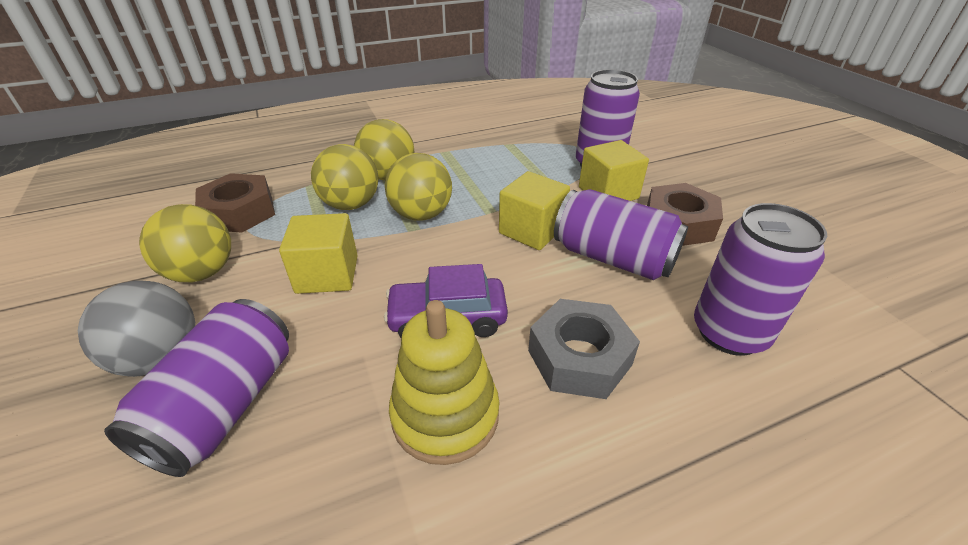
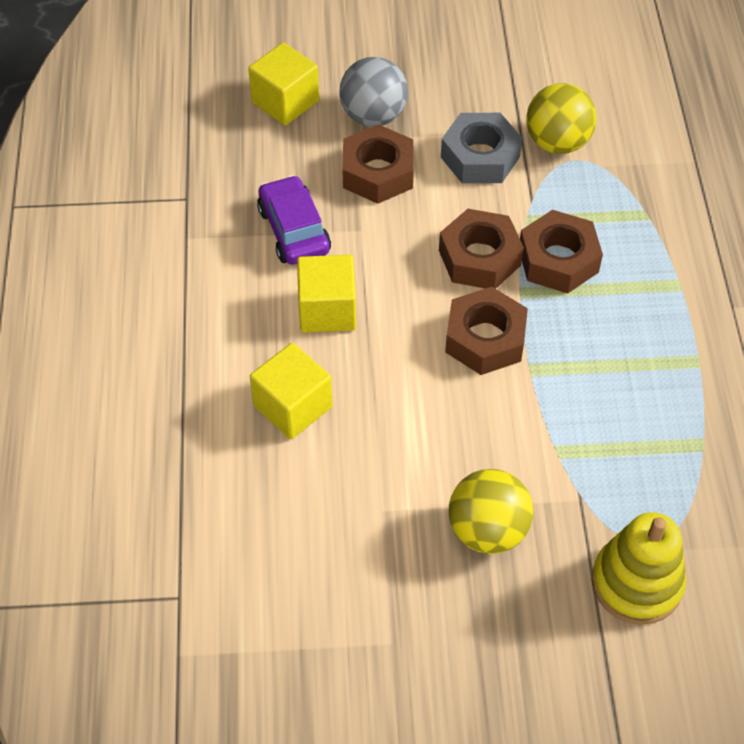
brown nut: 2 -> 4
purple can: 4 -> 0
yellow ball: 4 -> 2

